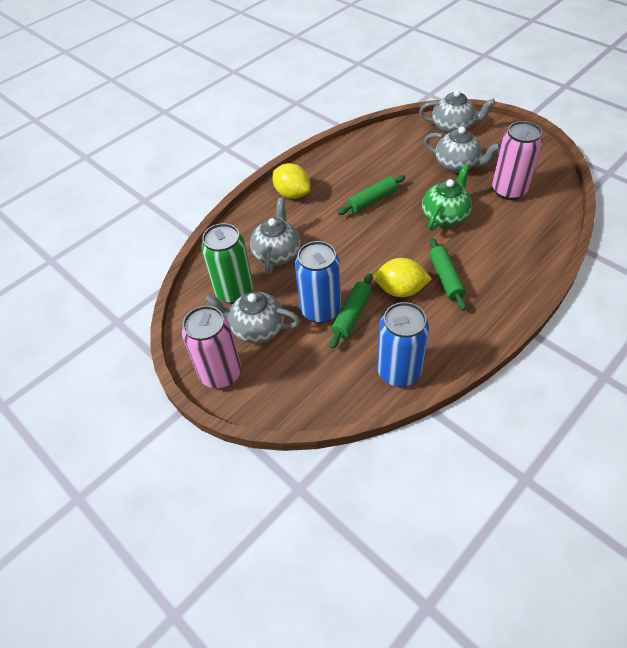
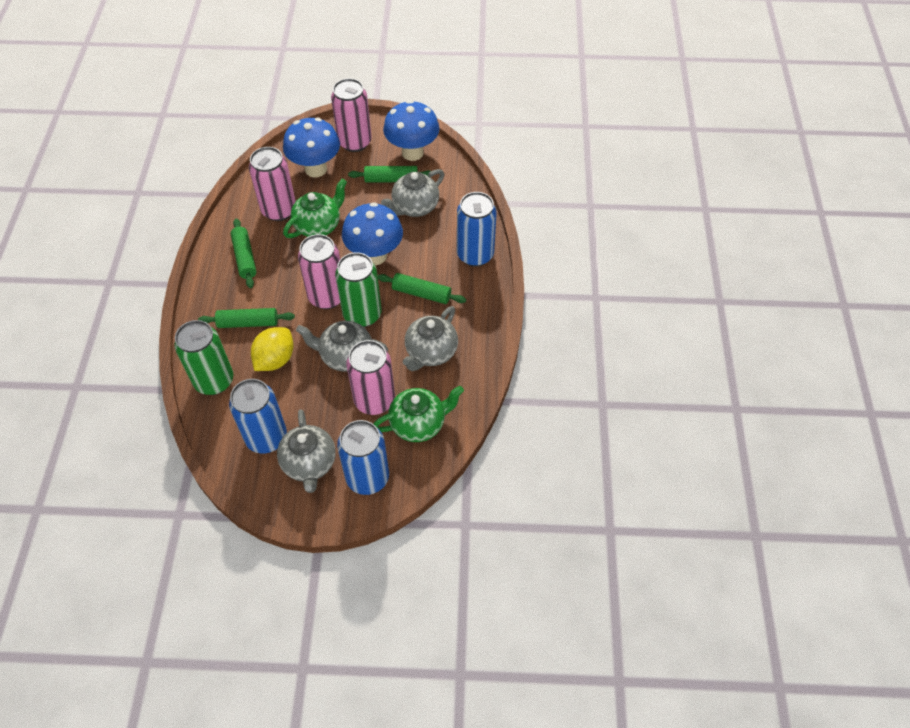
blue can: 2 -> 3
blue mushroom: 0 -> 3
green can: 1 -> 2
green rolling pin: 3 -> 4
green teapot: 1 -> 2
pink can: 2 -> 4
yellow lemon: 2 -> 1

